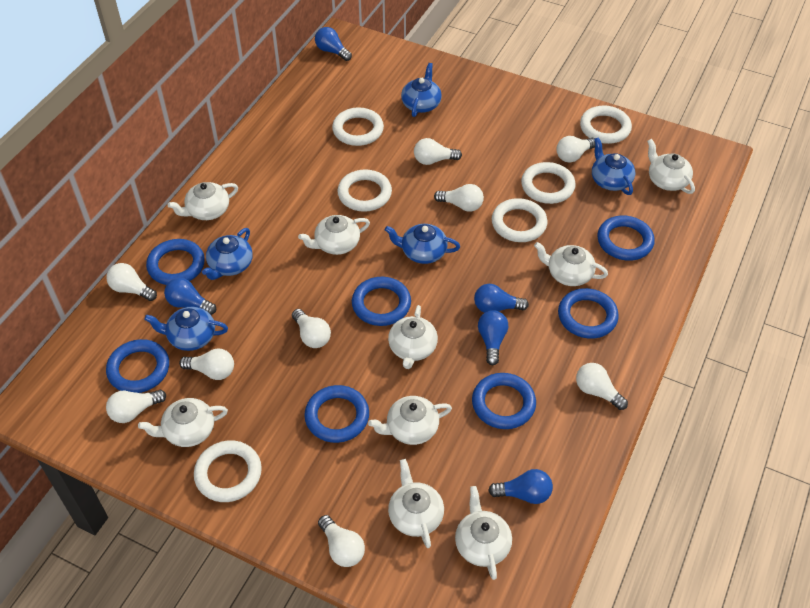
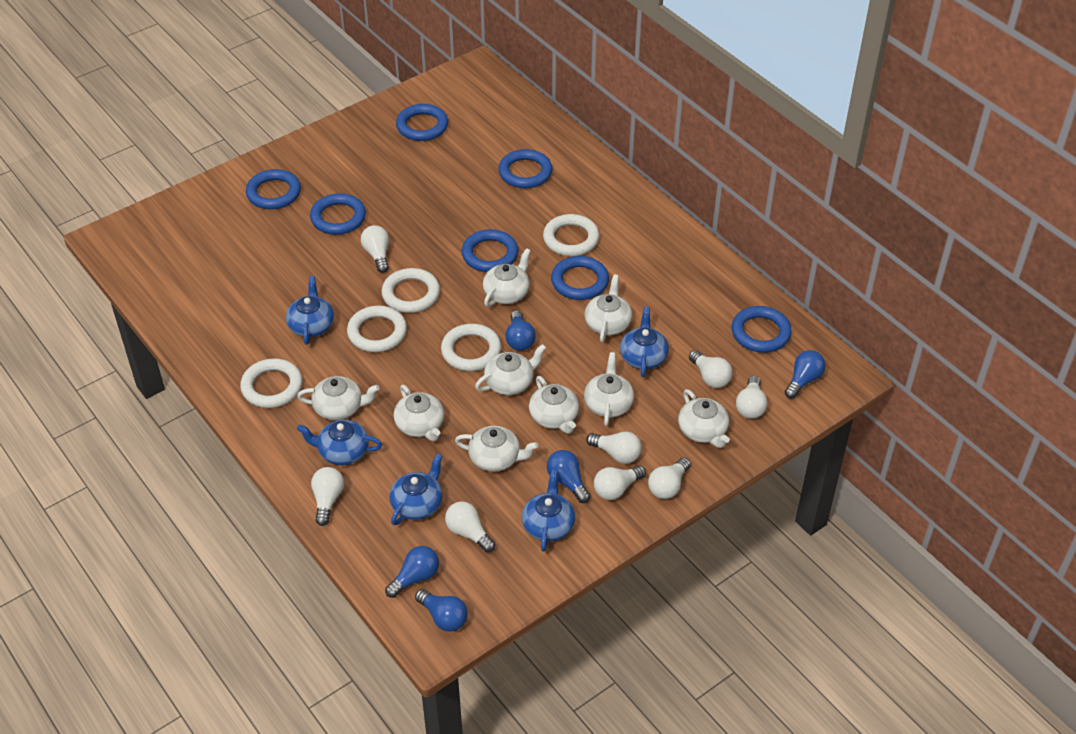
white light bulb: 9 -> 8
white ring: 6 -> 5

